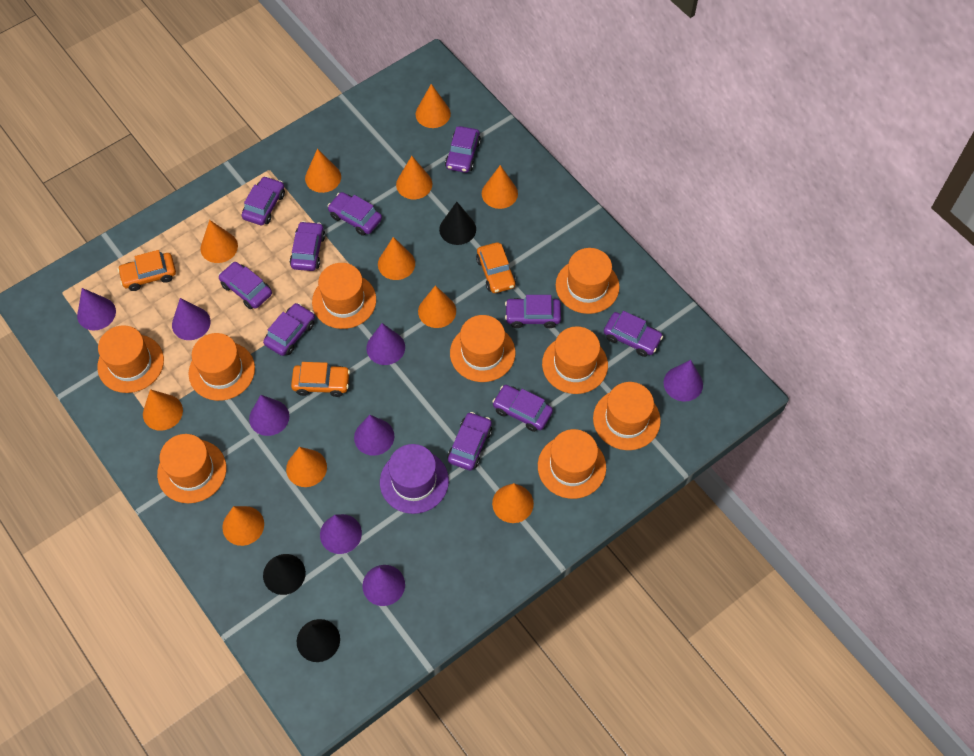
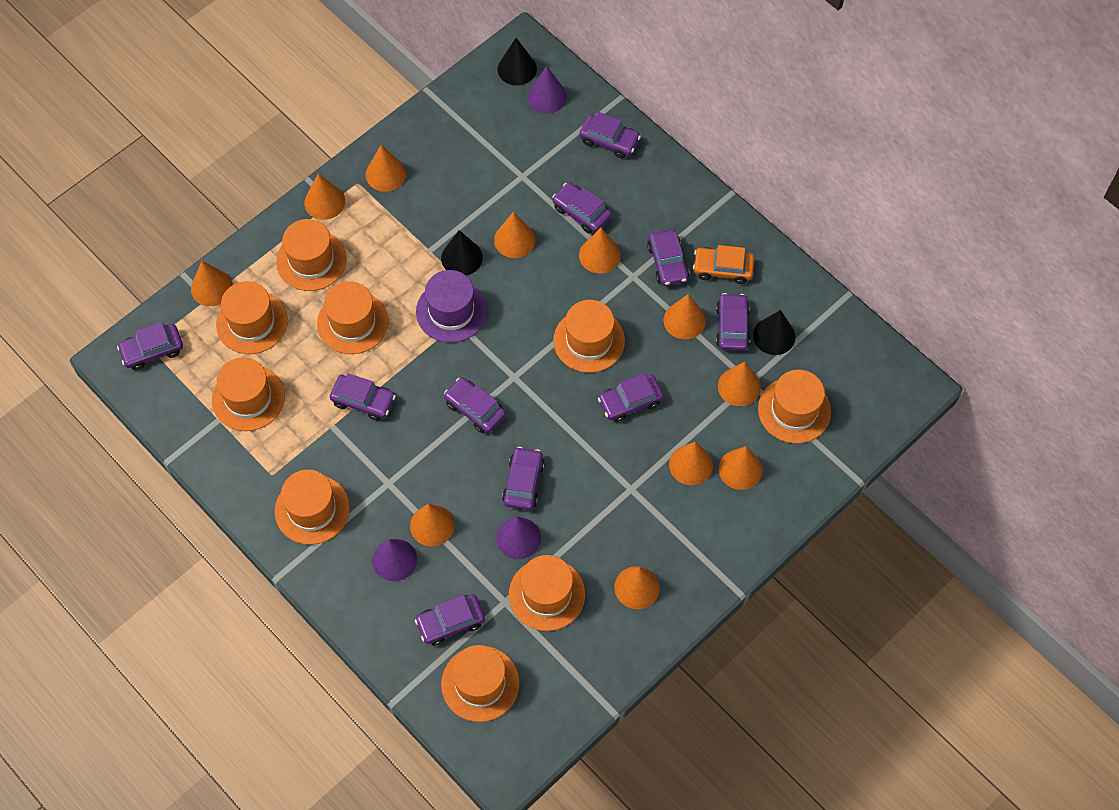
orange car: 3 -> 1
purple cone: 8 -> 3

